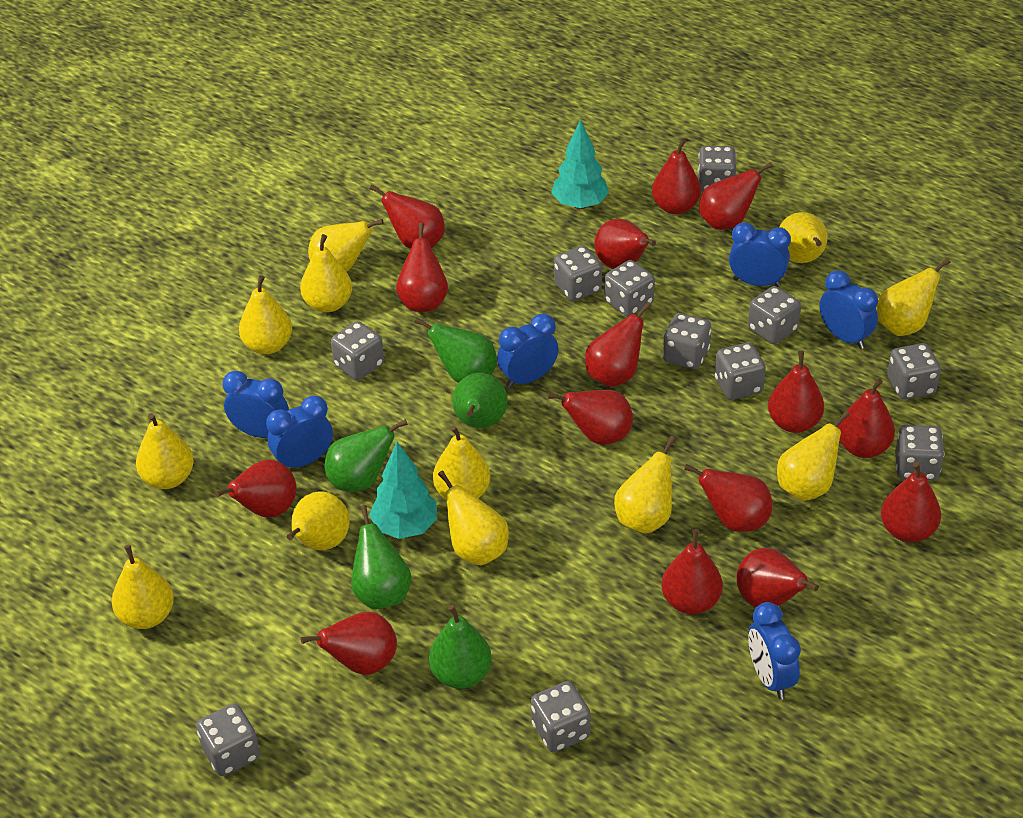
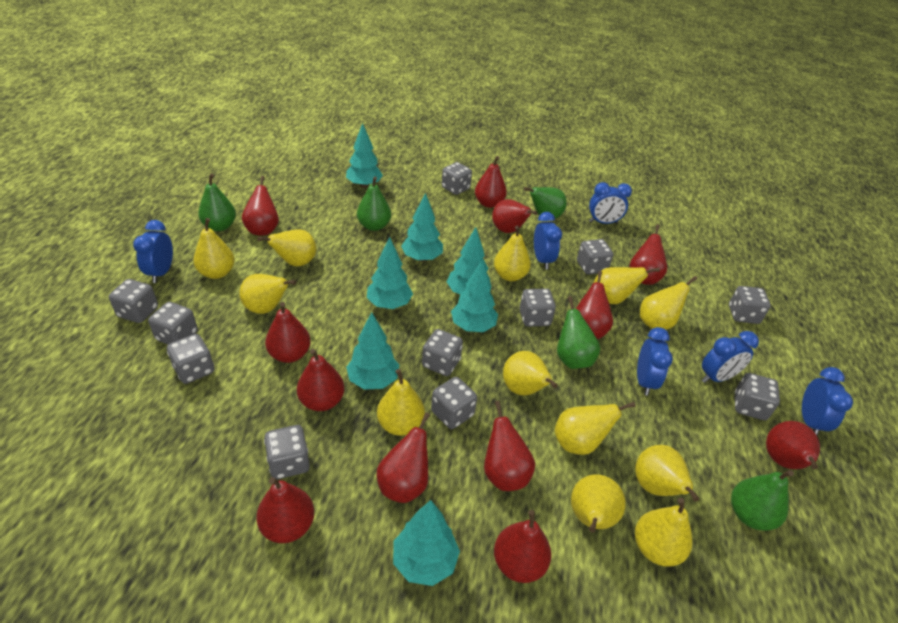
red pear: 15 -> 12
turquoise tree: 2 -> 7

